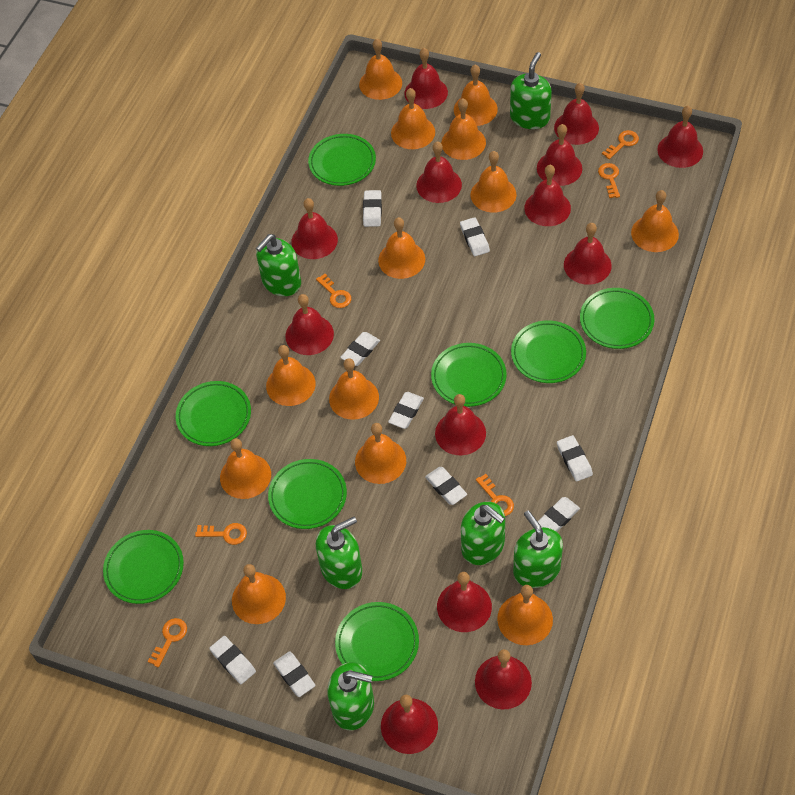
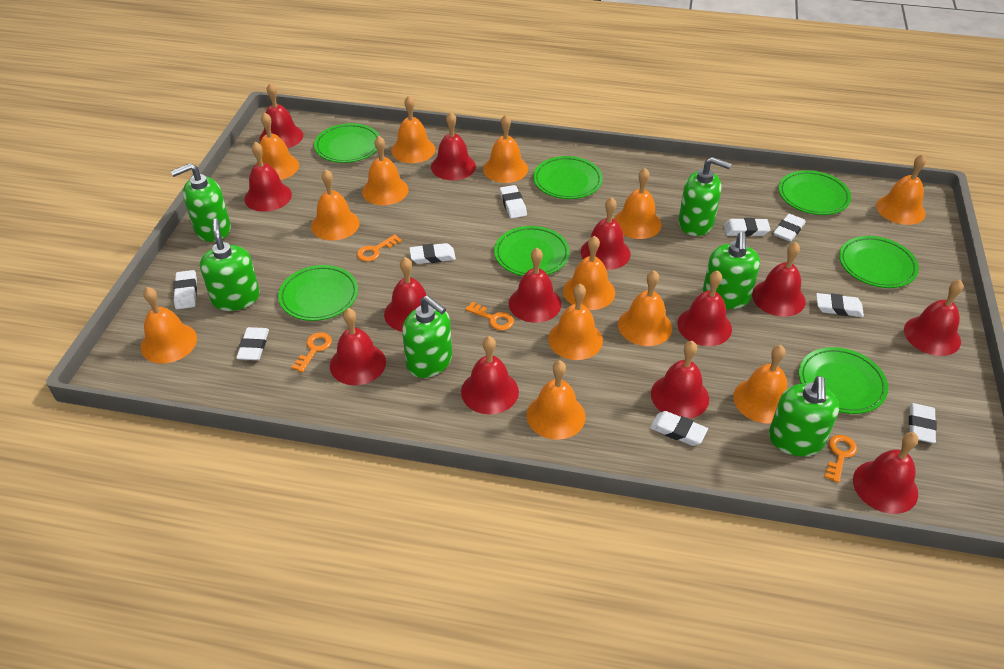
green plate: 8 -> 7
orange key: 6 -> 4

